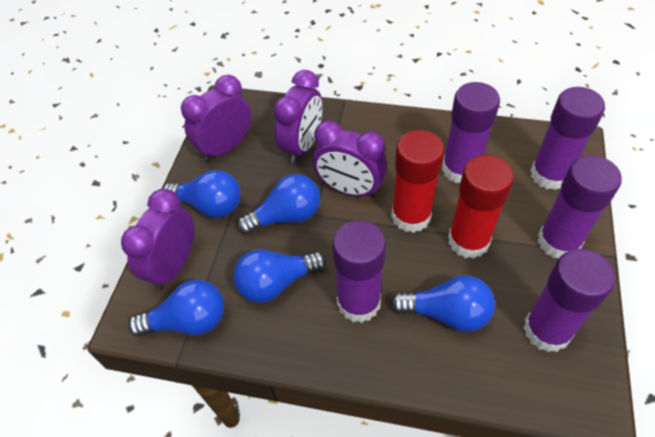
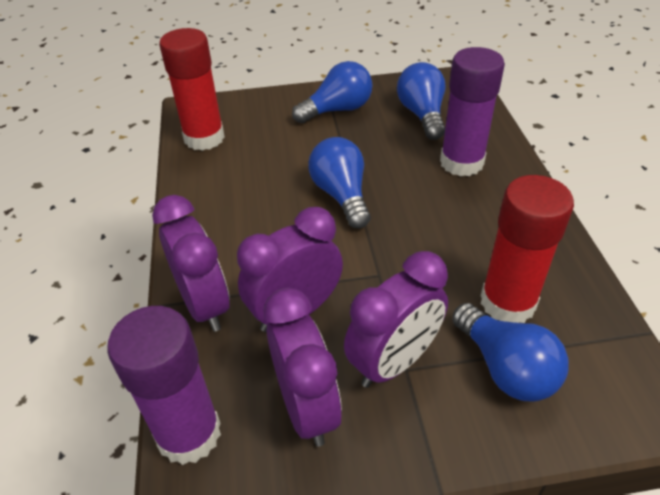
blue light bulb: 5 -> 4
purple glue stick: 5 -> 2

